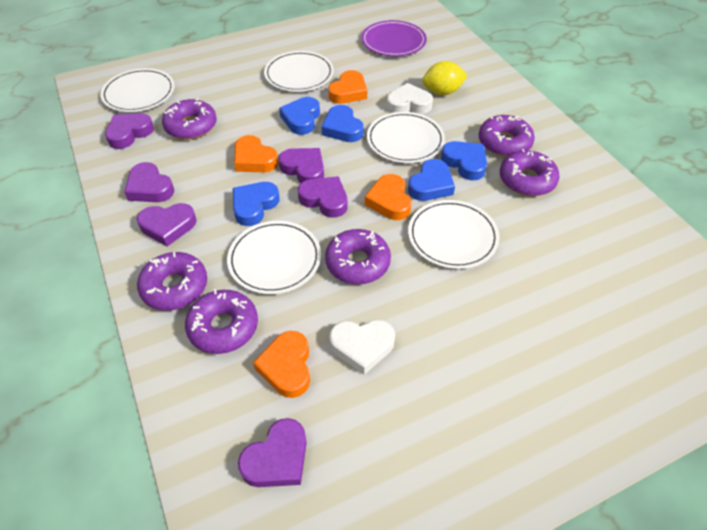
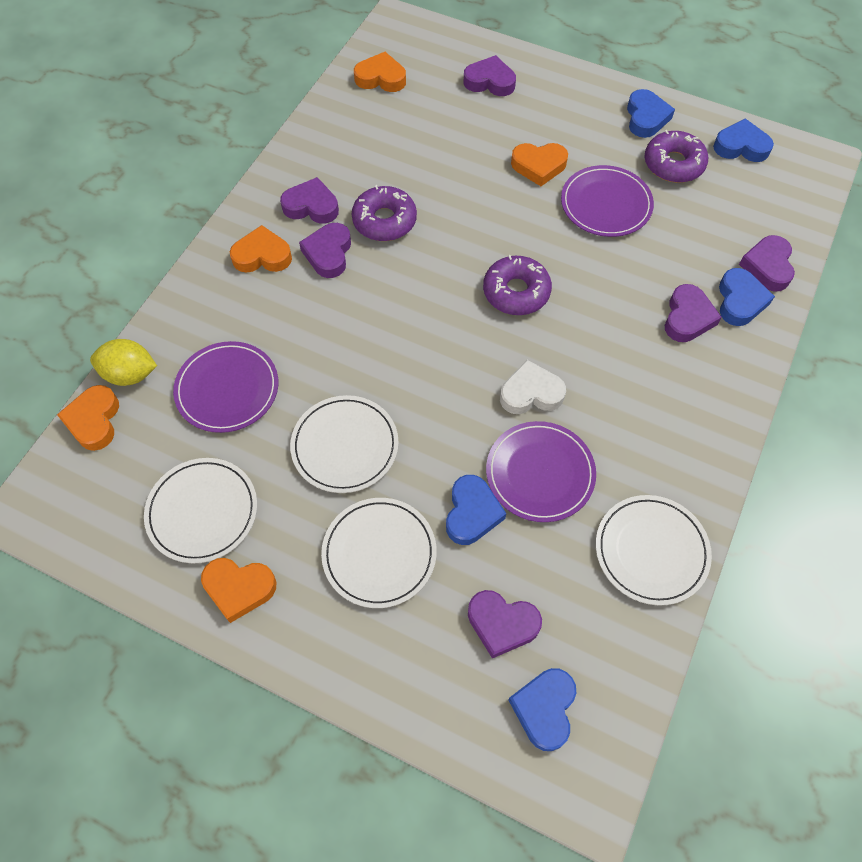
orange heart: 4 -> 5
purple donut: 6 -> 3
purple plate: 1 -> 3
white heart: 2 -> 1
white plate: 5 -> 4

